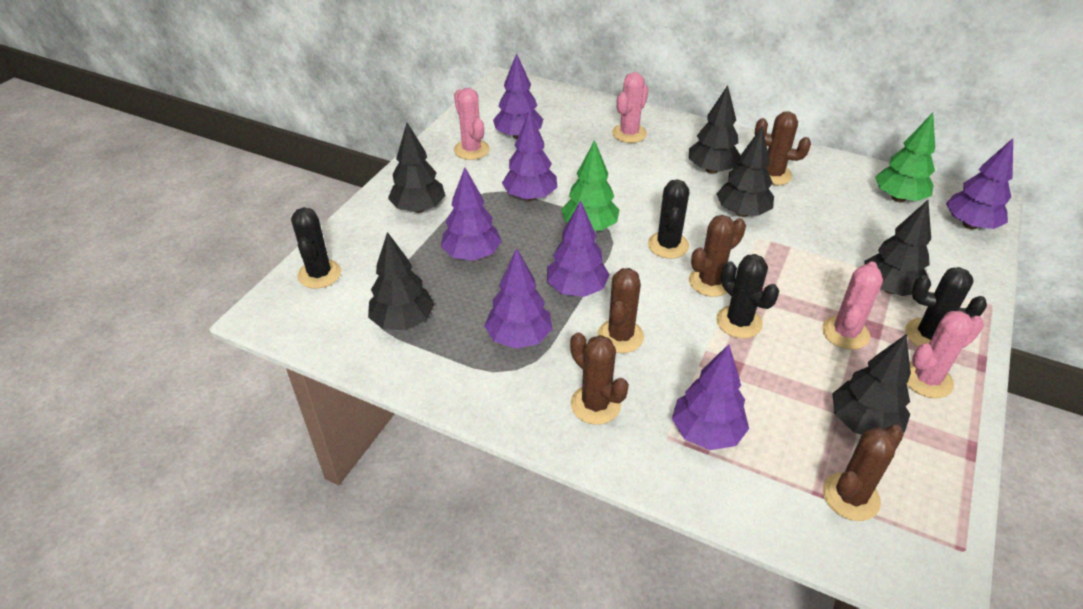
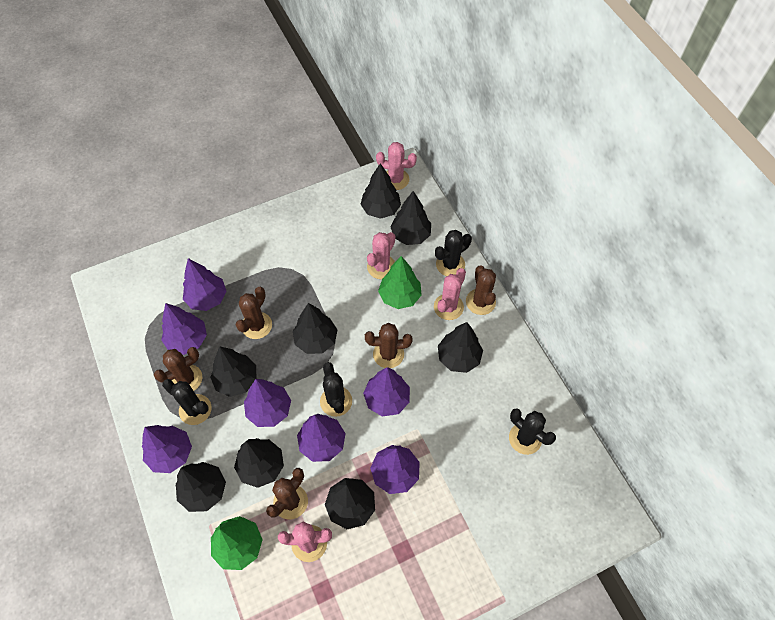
black tree: 6 -> 8

